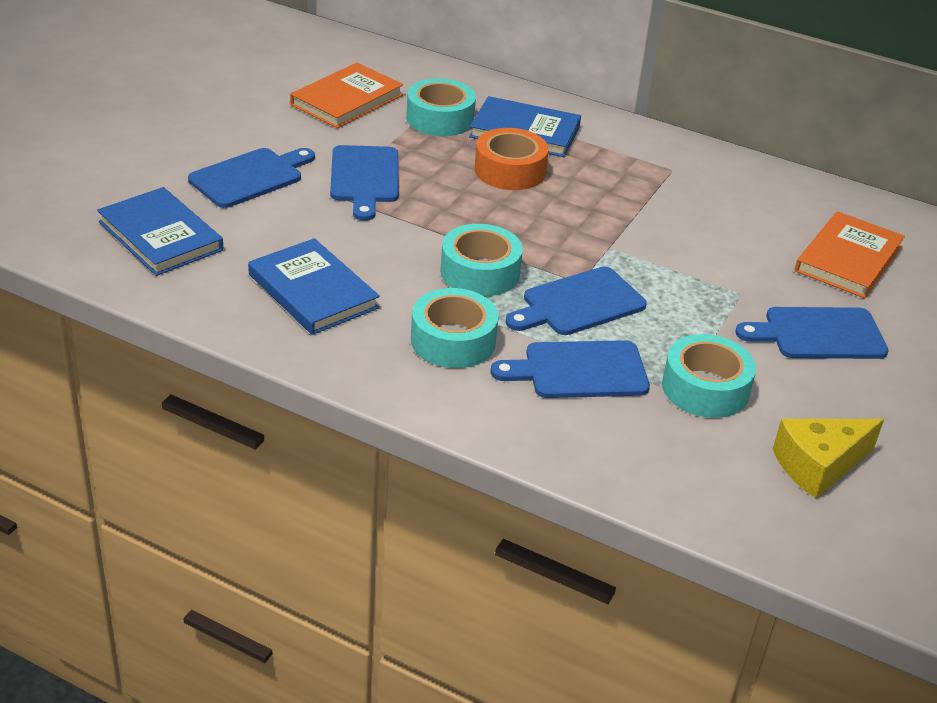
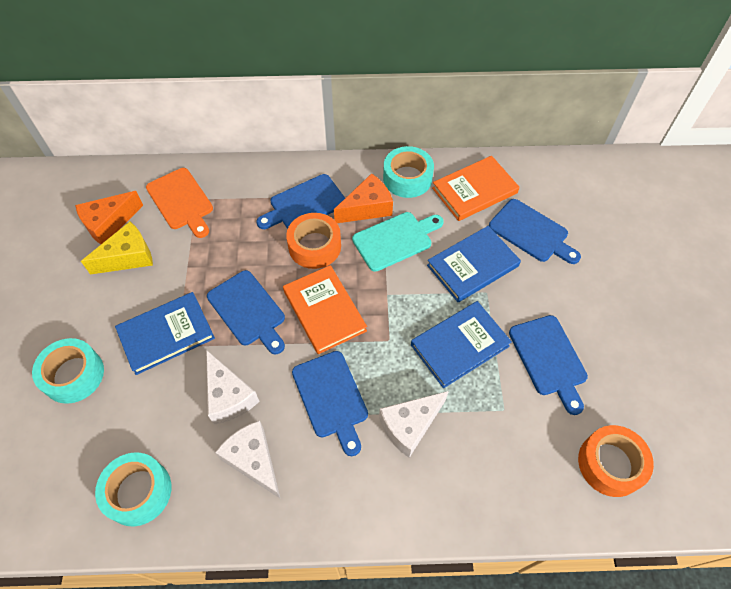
orange cheese: 0 -> 2
orange cutting board: 0 -> 1
orange tape: 1 -> 2
turquoise cutting board: 0 -> 1
turquoise tape: 4 -> 3
white cheese: 0 -> 3

